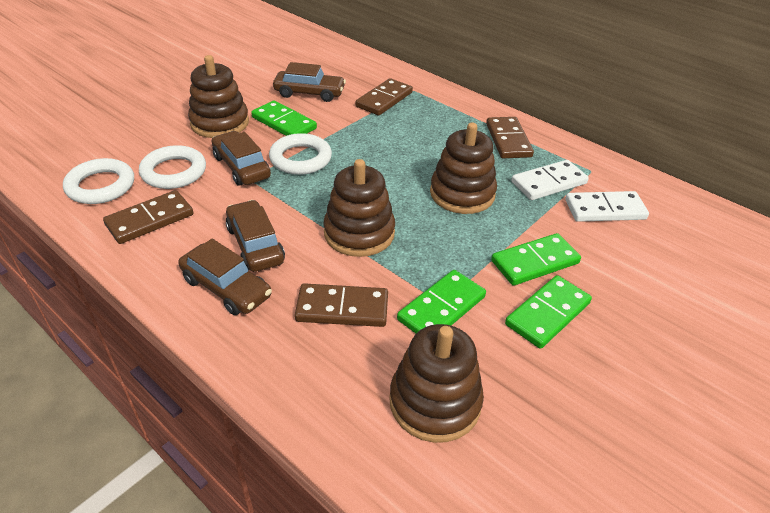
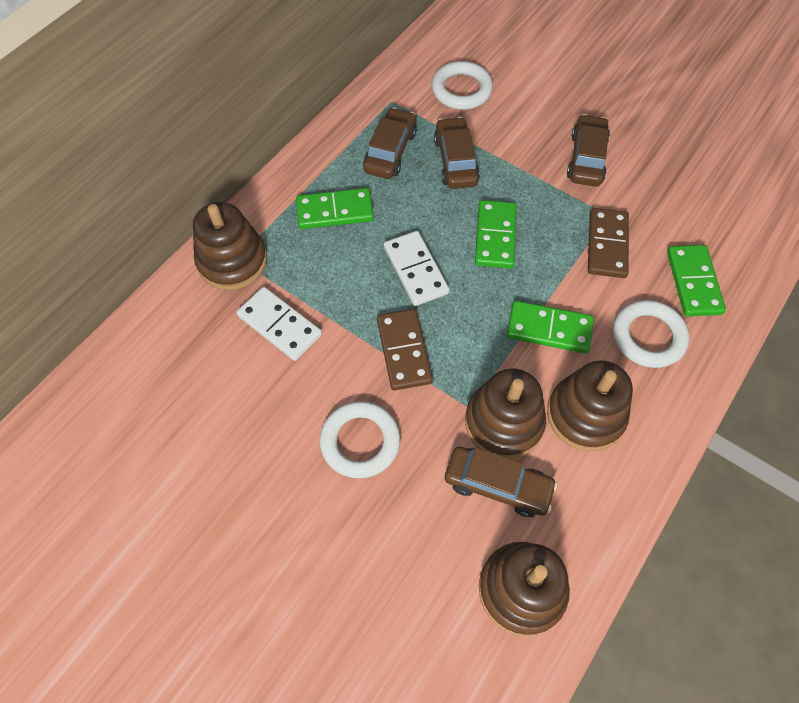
brown domino: 4 -> 2

